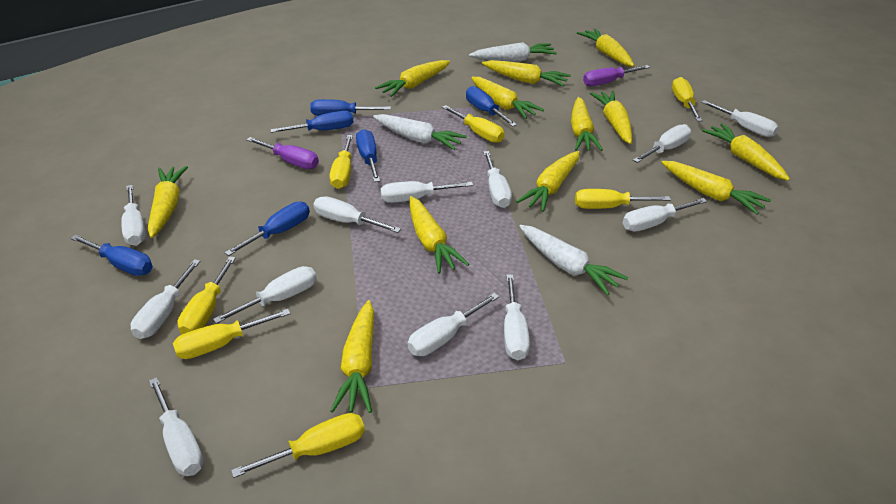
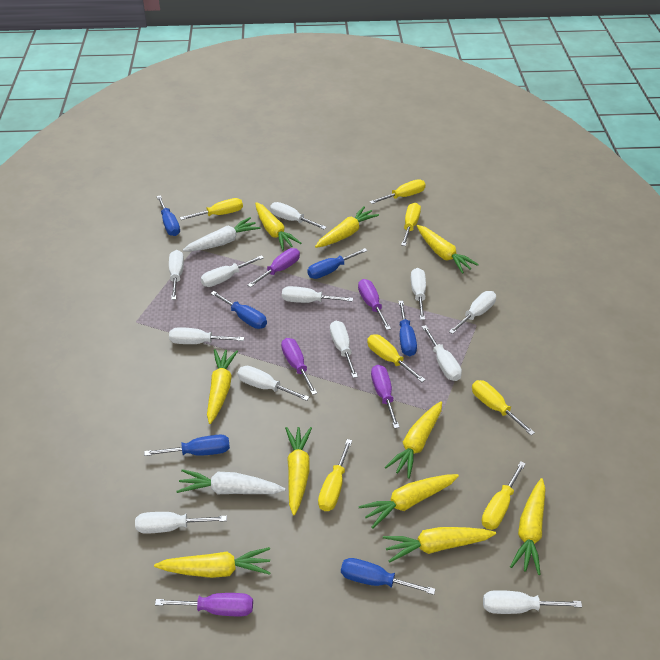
purple screwdriver: 2 -> 5
white carrot: 3 -> 2
yellow carrot: 12 -> 10

